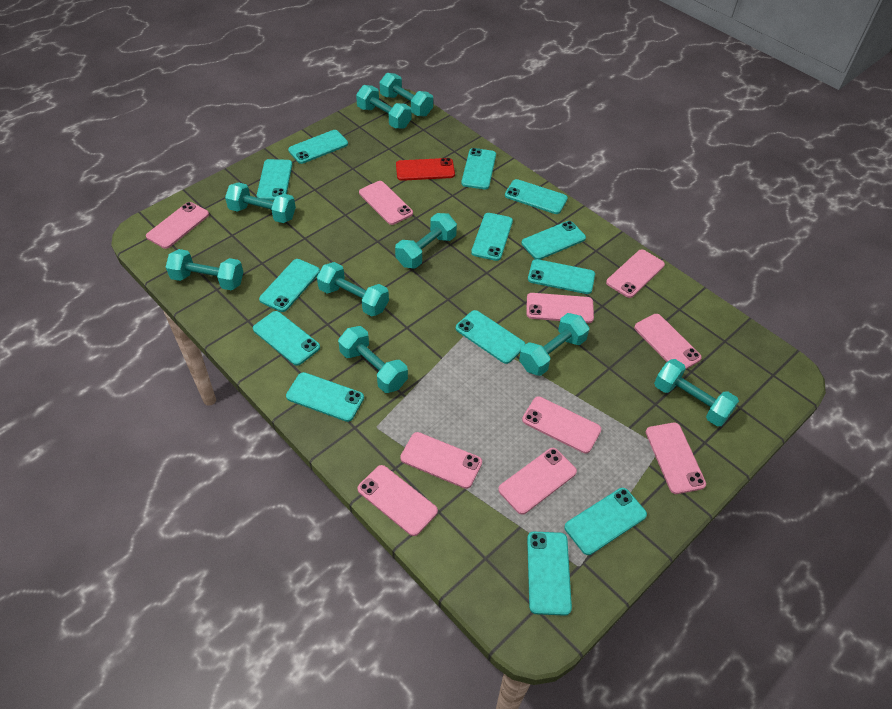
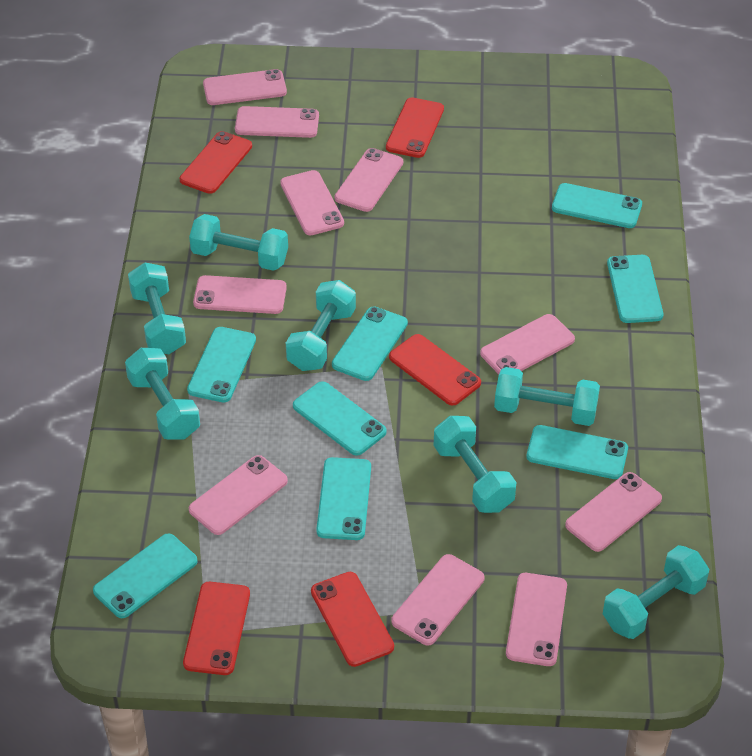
red phone: 1 -> 5
turquoise dumbbell: 9 -> 7
turquoise phone: 13 -> 8

